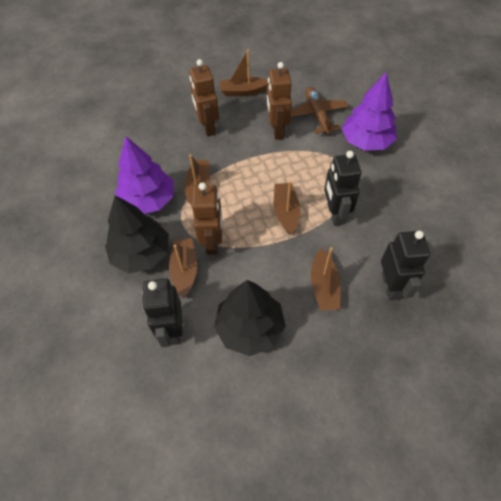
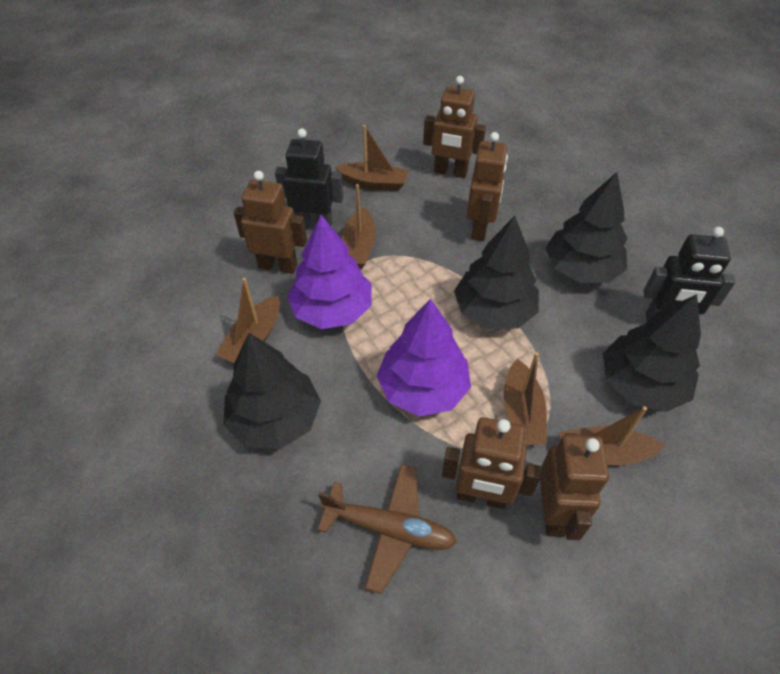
black robot: 3 -> 2
black tree: 2 -> 4
brown robot: 3 -> 5

